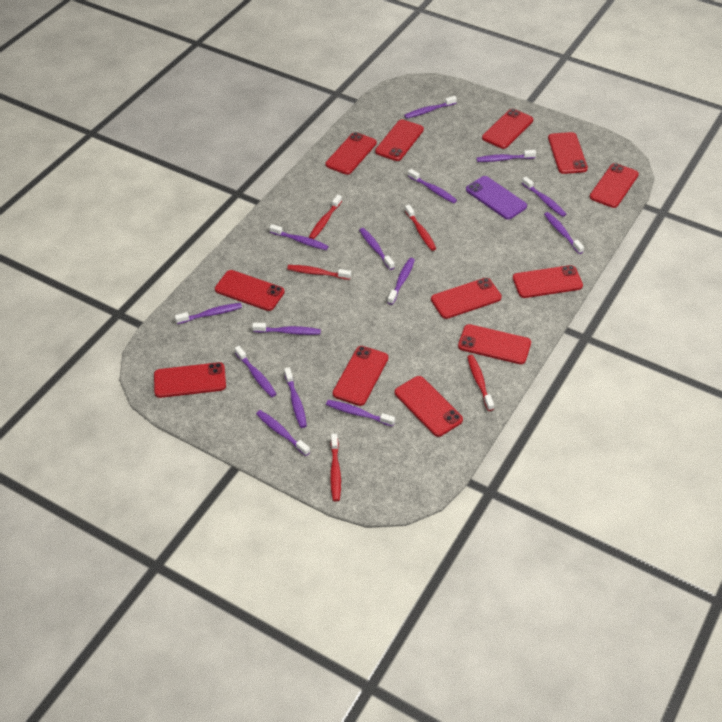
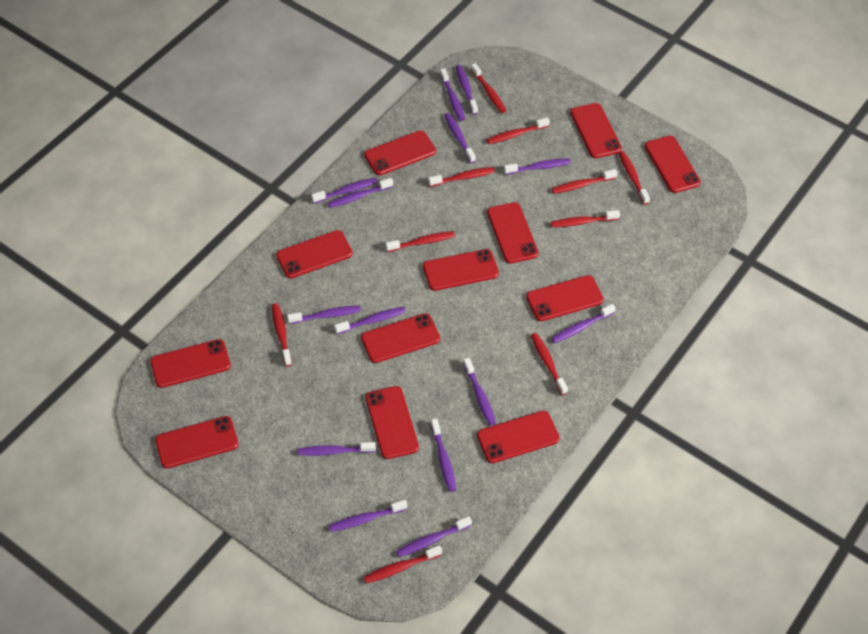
purple phone: 1 -> 0
red toothbrush: 5 -> 10

